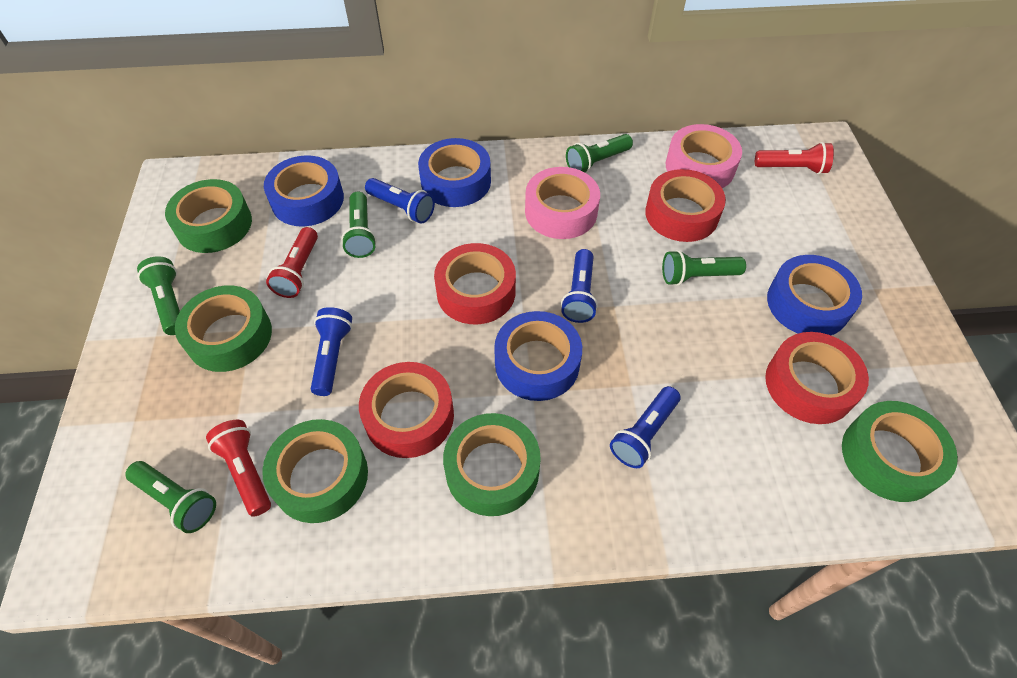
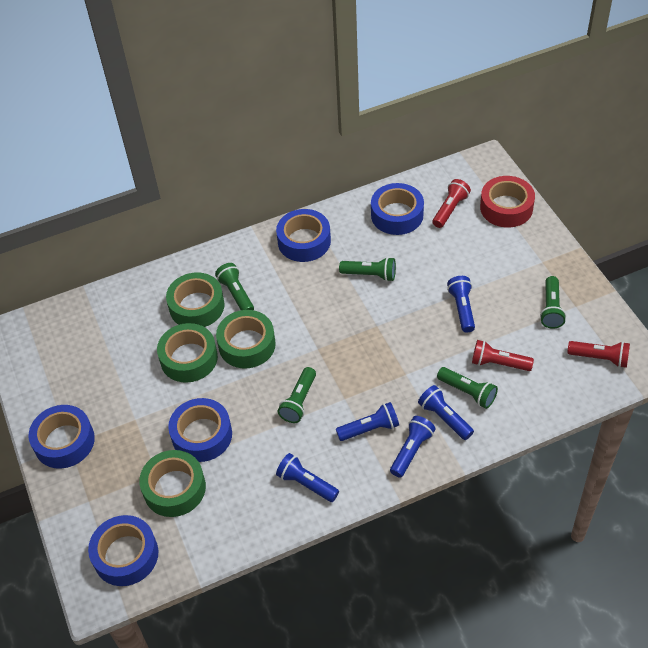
blue flashlight: 4 -> 5
blue tape: 4 -> 5
green tape: 5 -> 4
pink tape: 2 -> 0
red tape: 4 -> 1

